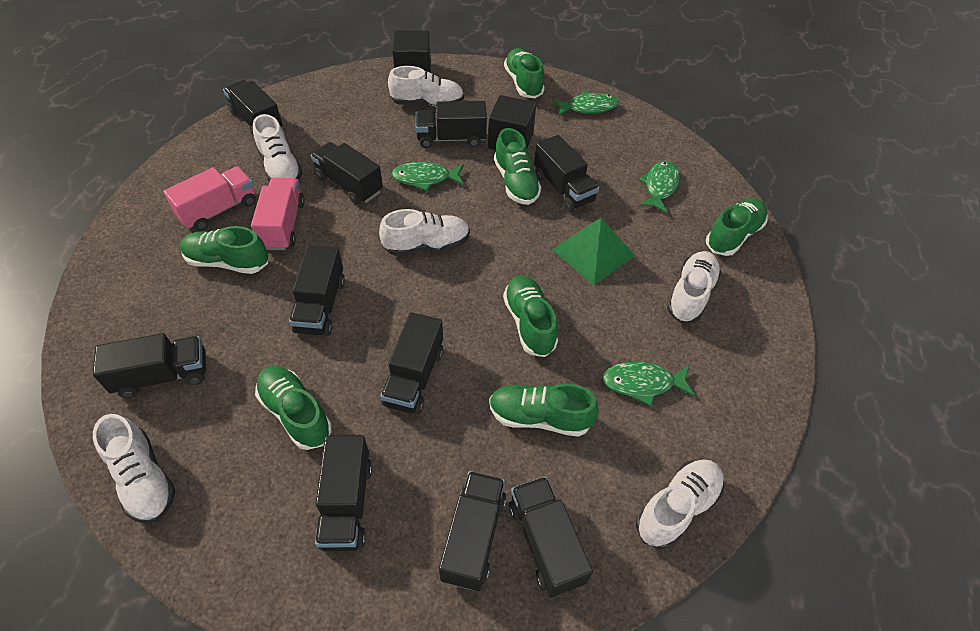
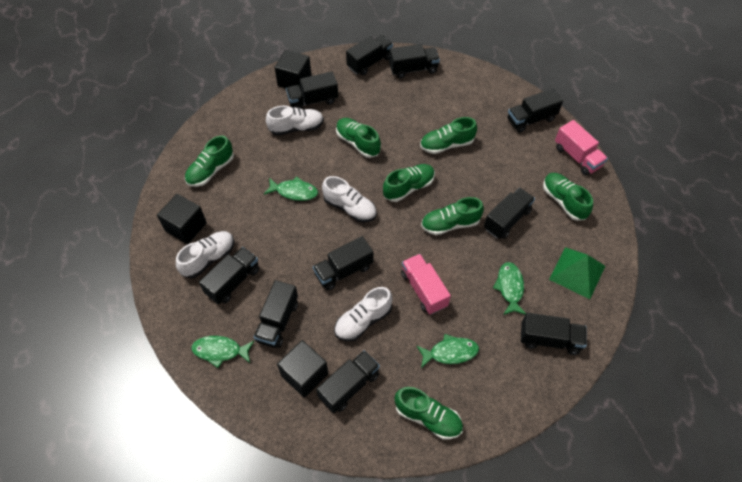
black cube: 2 -> 3
white shoe: 6 -> 4

